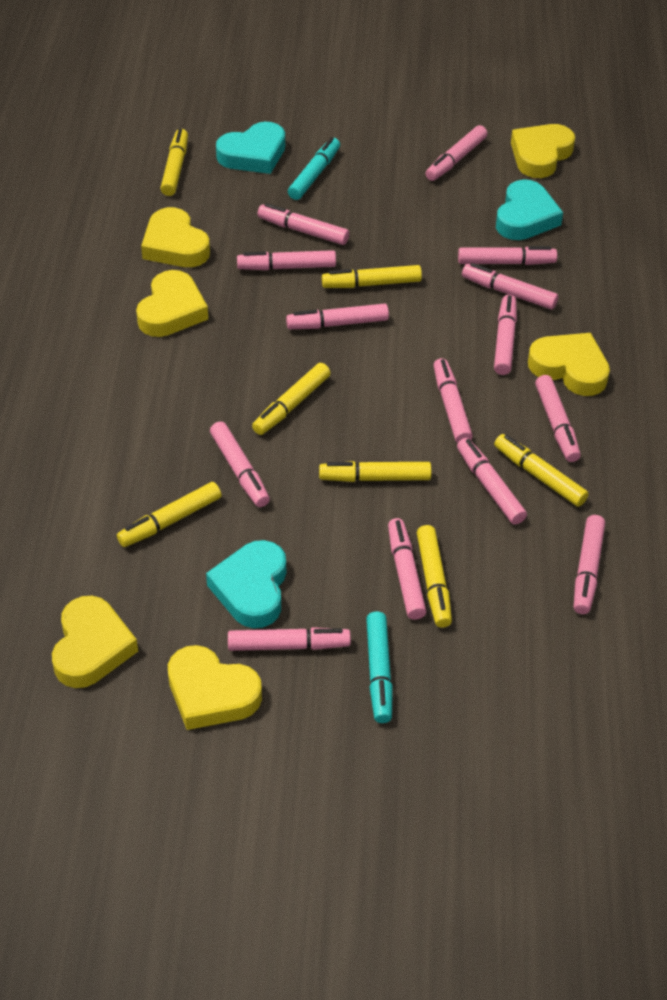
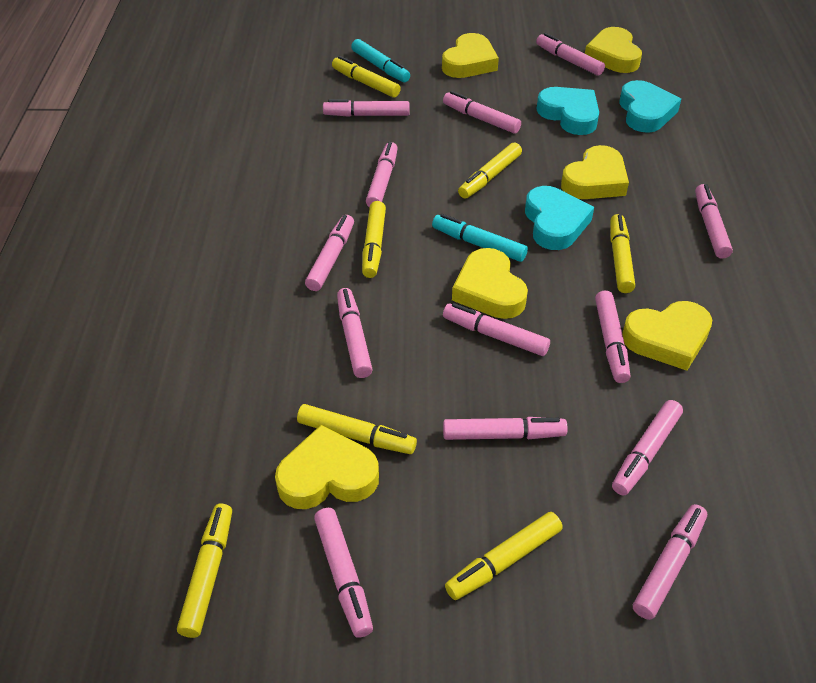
pink marker: 14 -> 13

